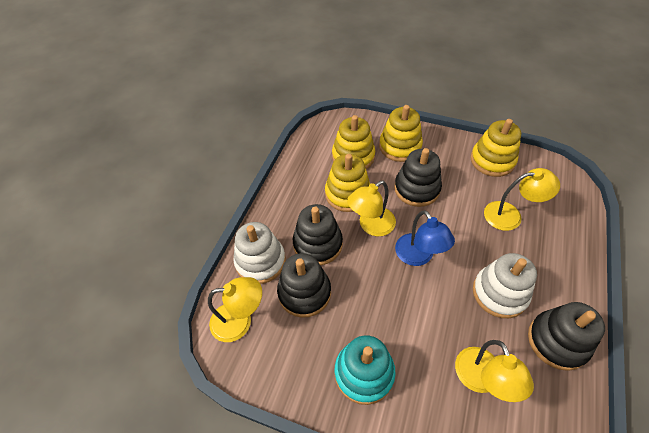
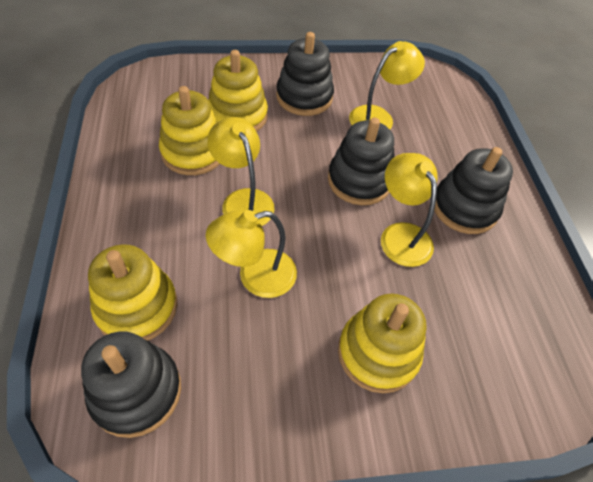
blue lamp: 1 -> 0
turquoise stacking toy: 1 -> 0
white stacking toy: 2 -> 0

